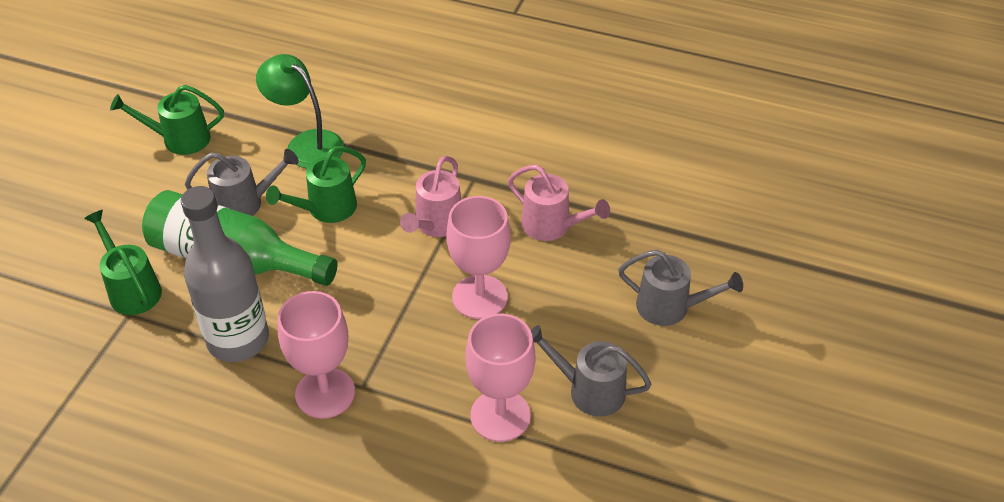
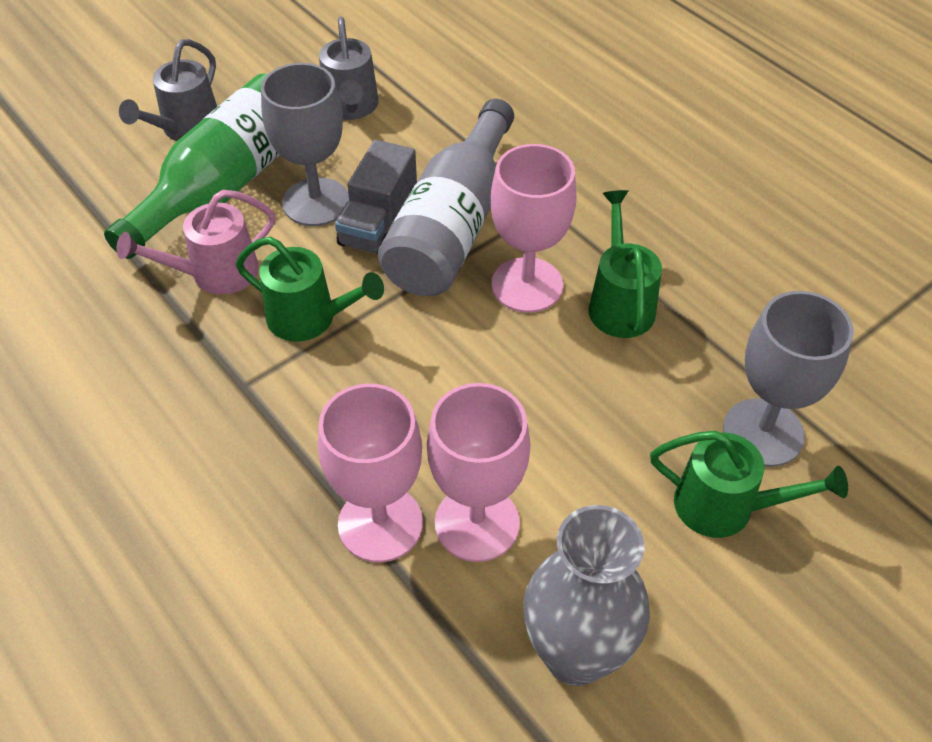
green lamp: 1 -> 0
grey goblet: 0 -> 2
grey truck: 0 -> 1
grey vase: 0 -> 1
grey watering can: 3 -> 2
pink watering can: 2 -> 1

